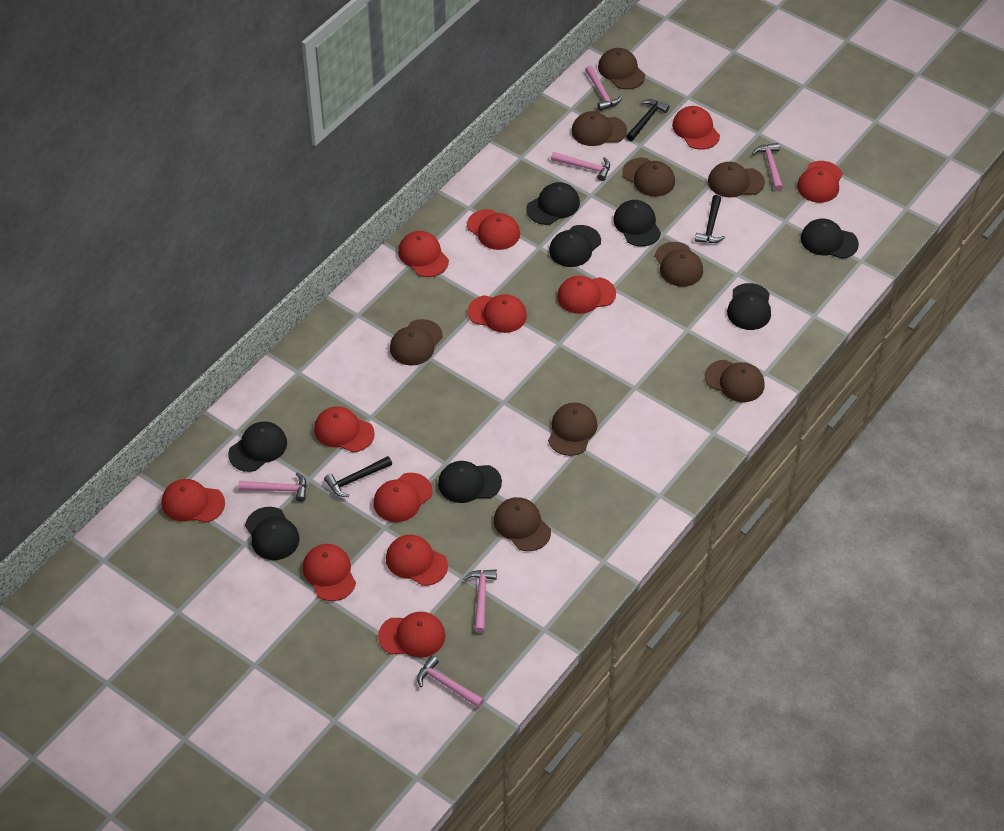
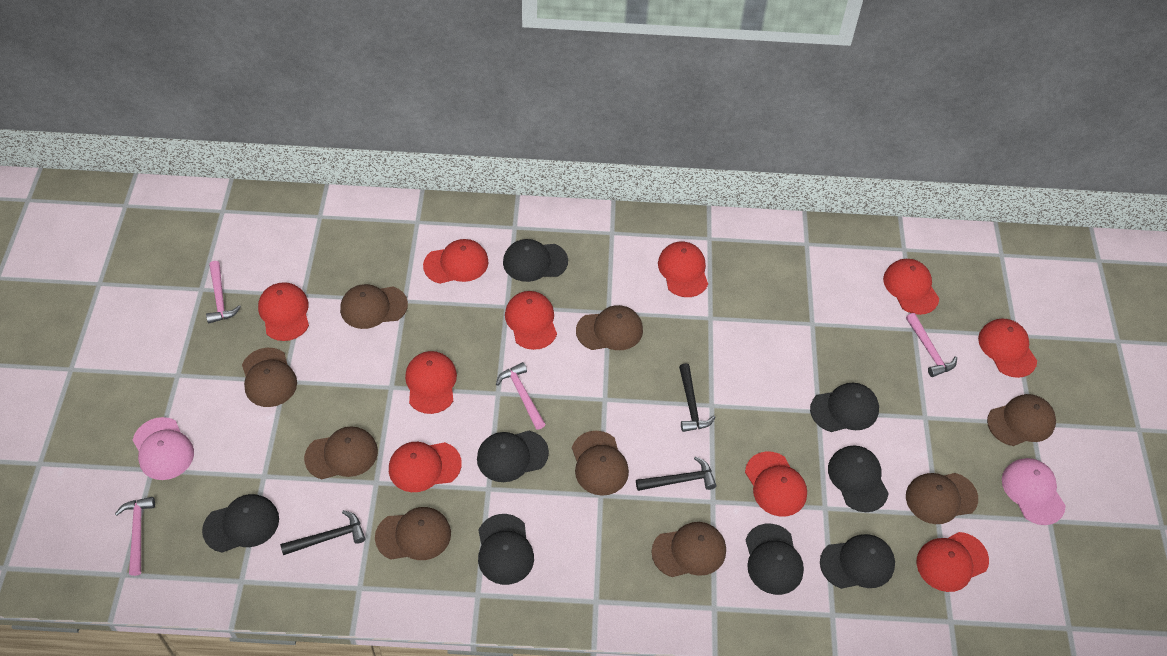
pink cap: 0 -> 2
pink hammer: 6 -> 4
red cap: 12 -> 10

